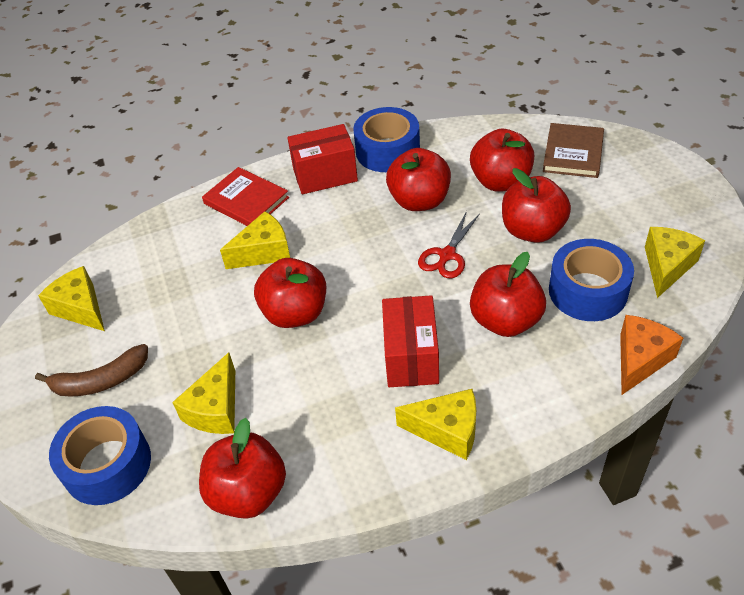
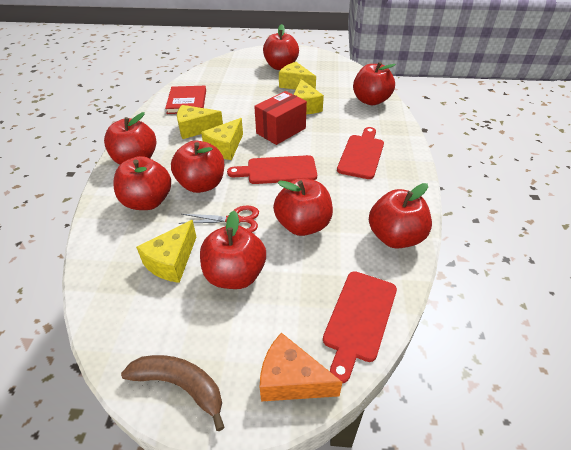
blue tape: 3 -> 0
brown book: 1 -> 0
red apple: 6 -> 8
red box: 2 -> 1
red cutting board: 0 -> 3

